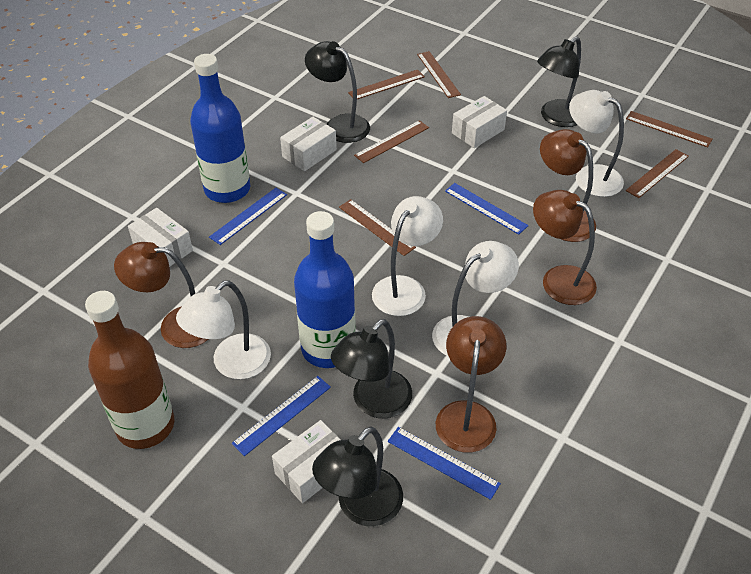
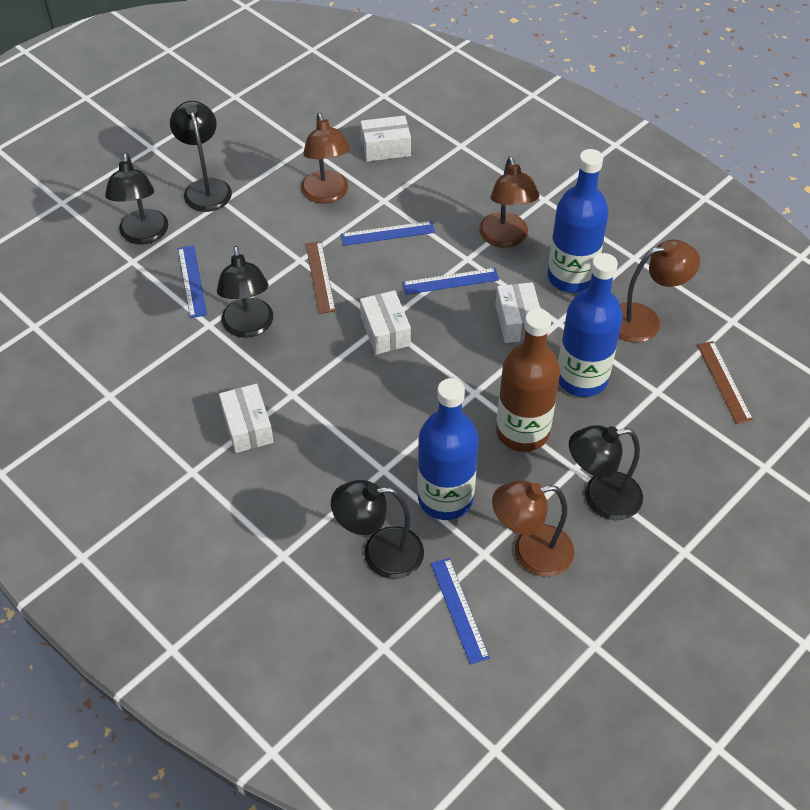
black lamp: 4 -> 5
blue bottle: 2 -> 3
brown ruler: 6 -> 2
white lamp: 4 -> 0

